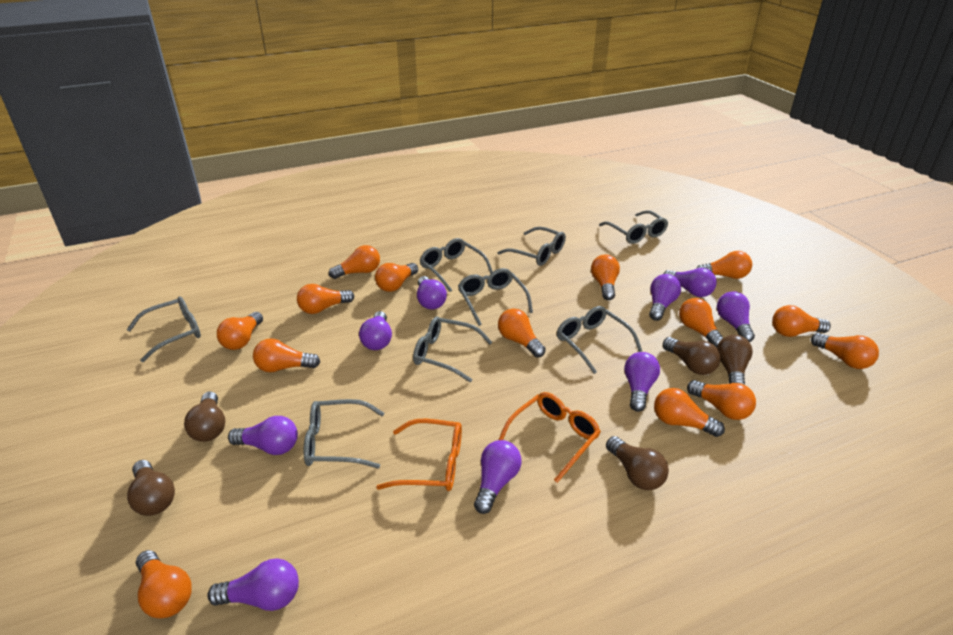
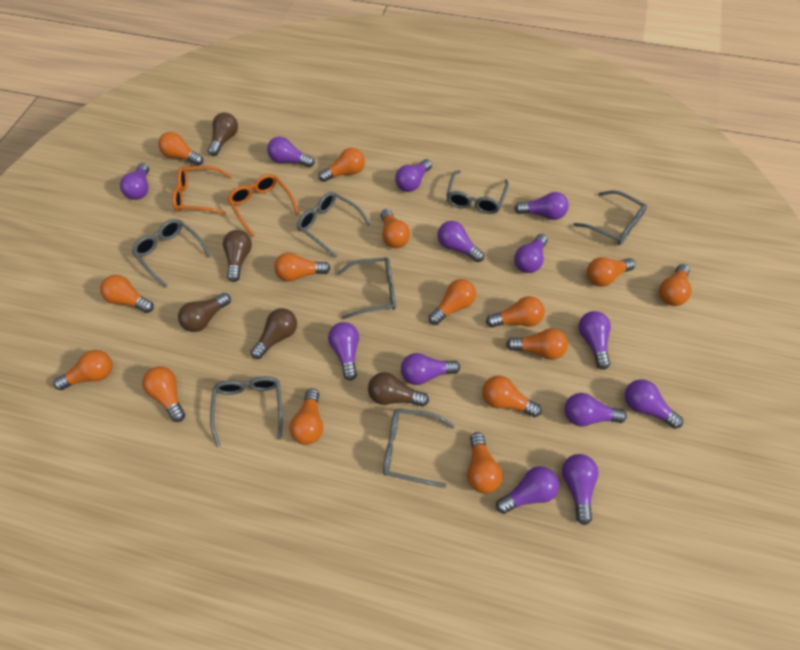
grey glasses: 8 -> 7
orange light bulb: 14 -> 15
purple light bulb: 9 -> 13

